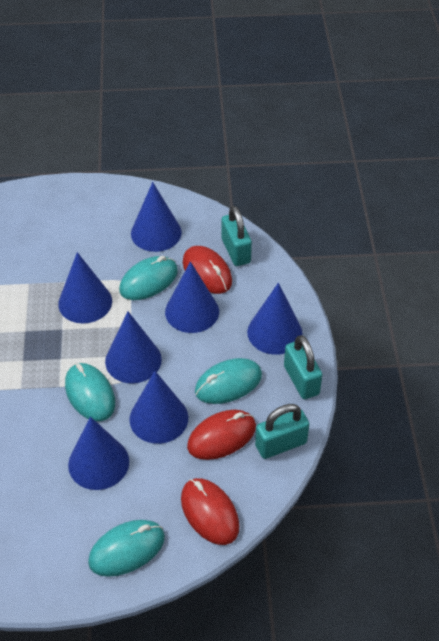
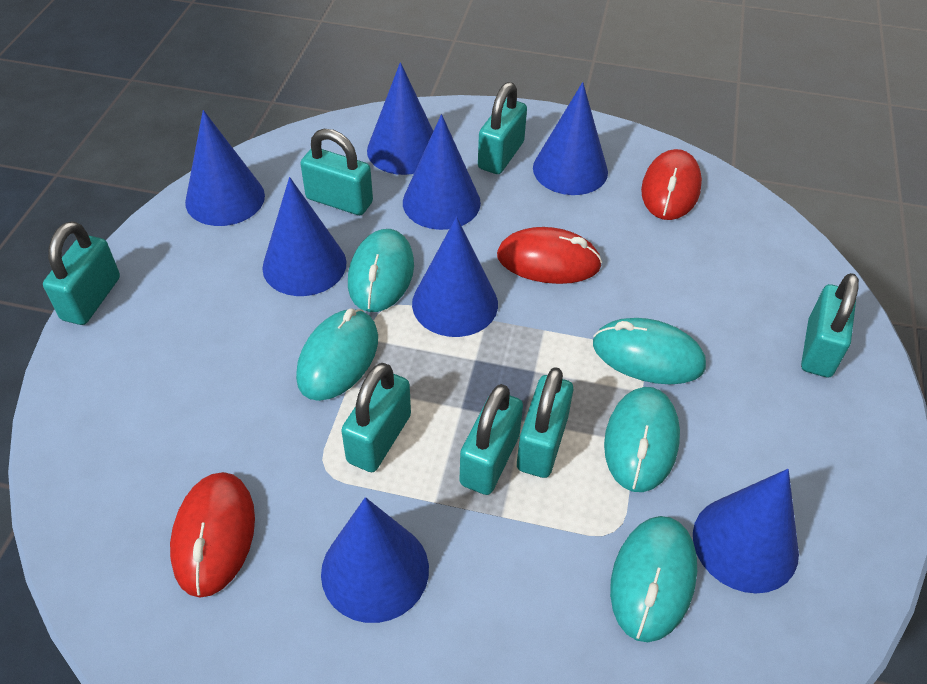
blue cone: 7 -> 8
turquoise mouse: 4 -> 5
turquoise padlock: 3 -> 7

